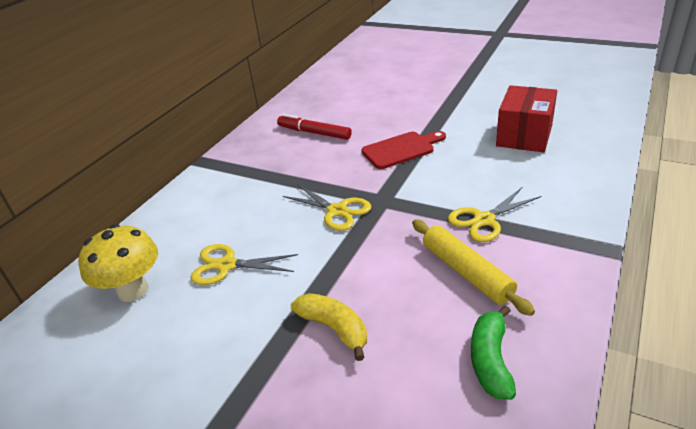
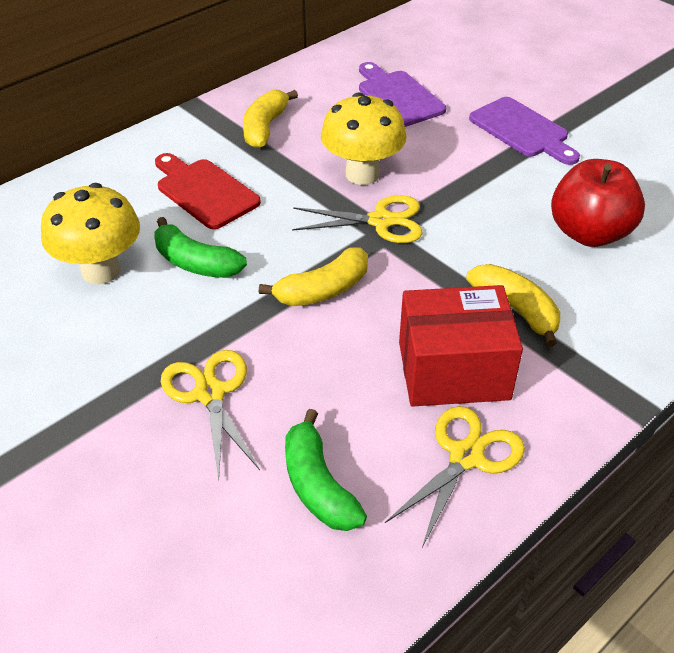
green banana: 1 -> 2
purple cutting board: 0 -> 2
red apple: 0 -> 1
red marker: 1 -> 0
yellow banana: 1 -> 3
yellow mushroom: 1 -> 2
yellow rolling pin: 1 -> 0

